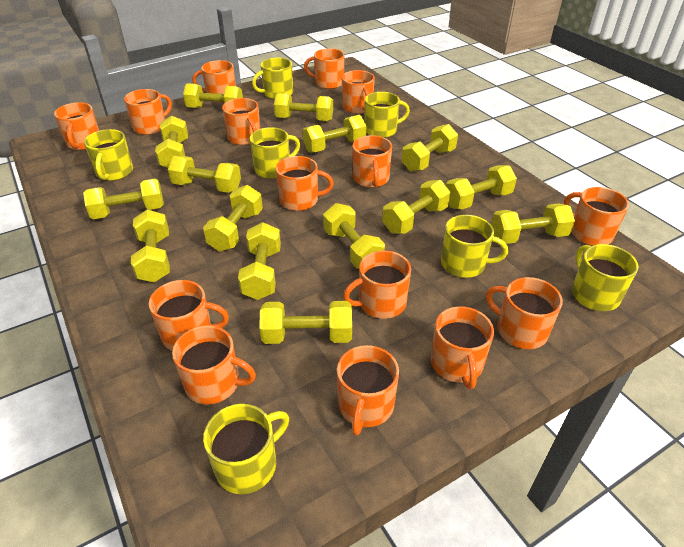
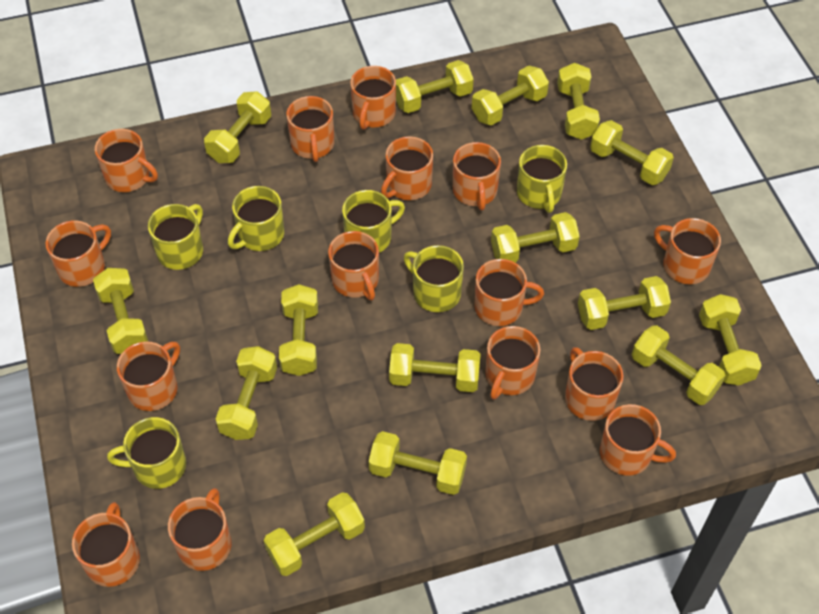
yellow mug: 7 -> 6

